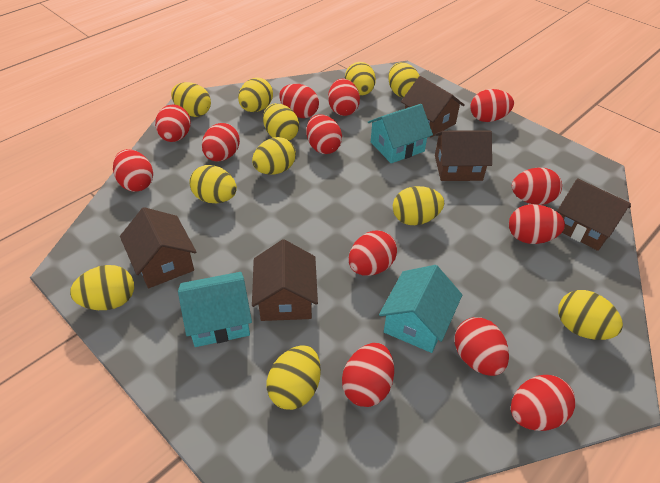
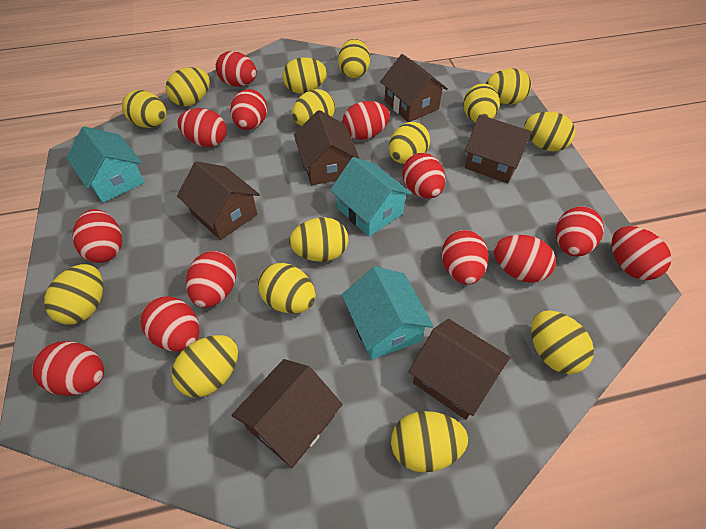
brown house: 5 -> 6
yellow egg: 11 -> 15

